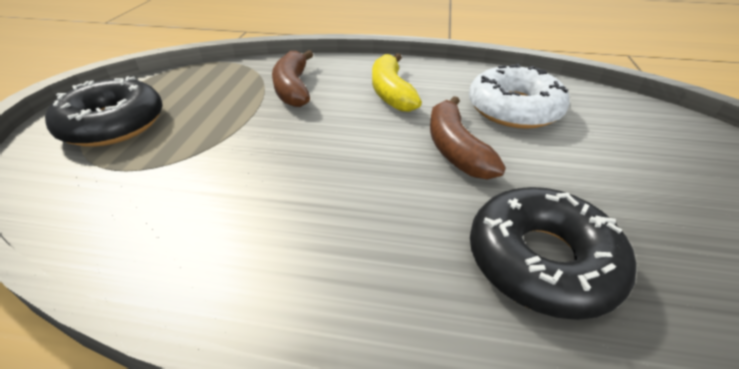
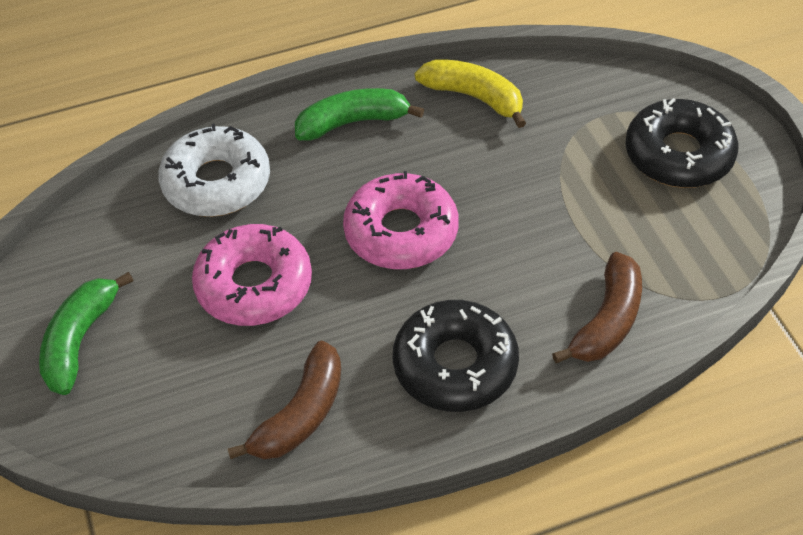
green banana: 0 -> 2
pink donut: 0 -> 2

